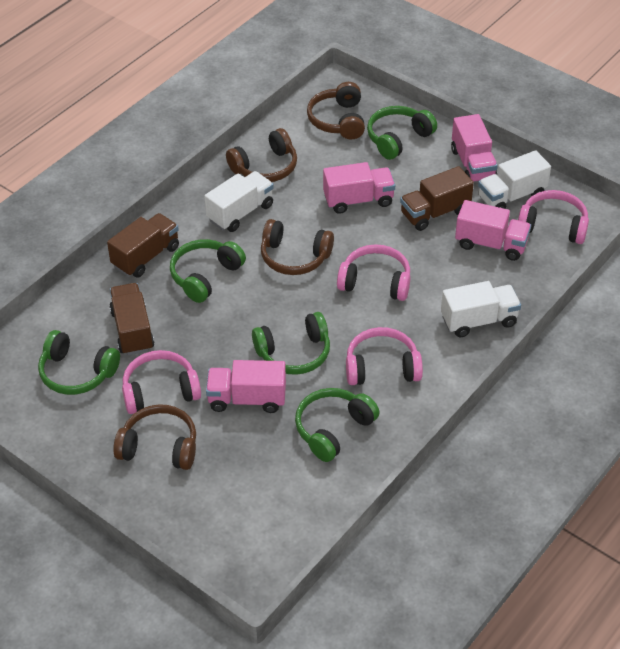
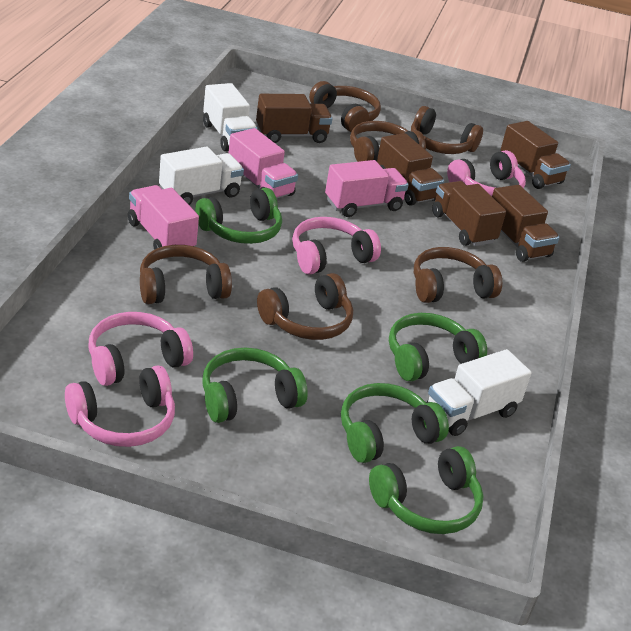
brown headphones: 4 -> 6
brown truck: 3 -> 5
pink truck: 4 -> 3

